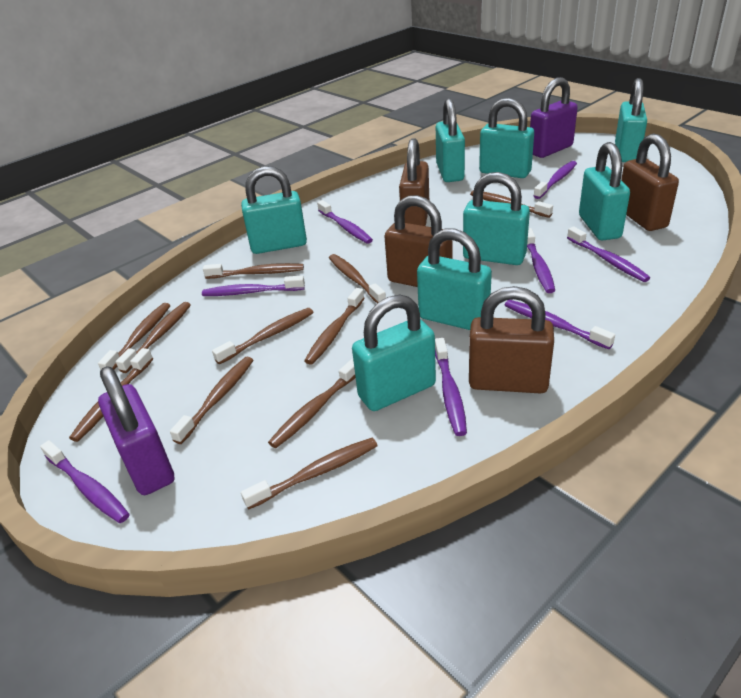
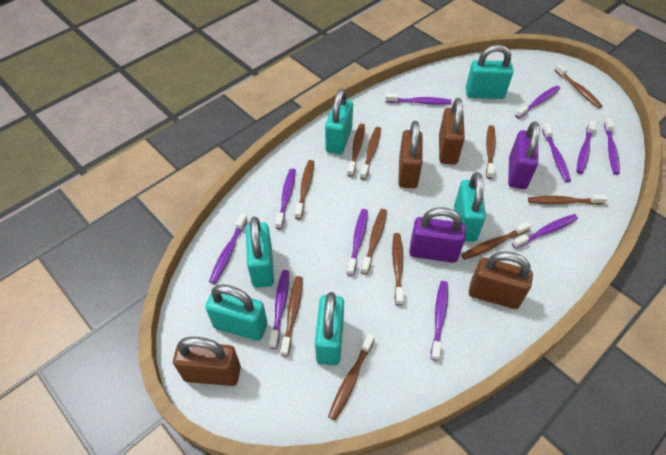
purple toothbrush: 8 -> 11
turquoise padlock: 8 -> 6

